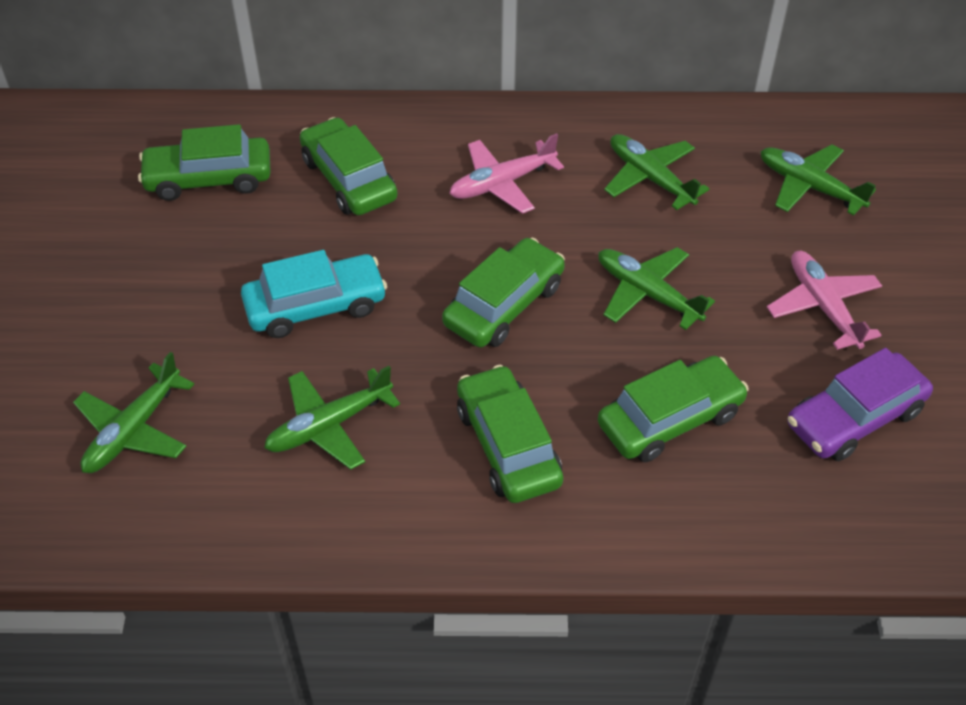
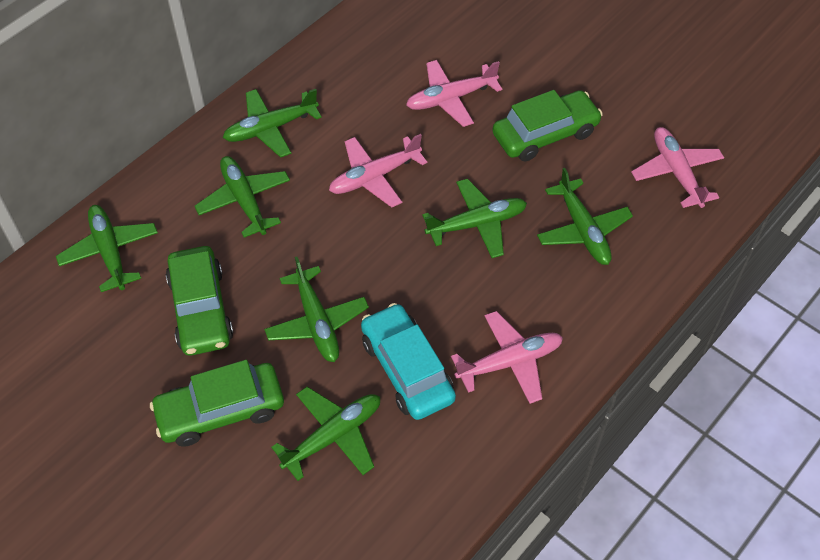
green car: 5 -> 3
green plane: 5 -> 7
pink plane: 2 -> 4
purple car: 1 -> 0

